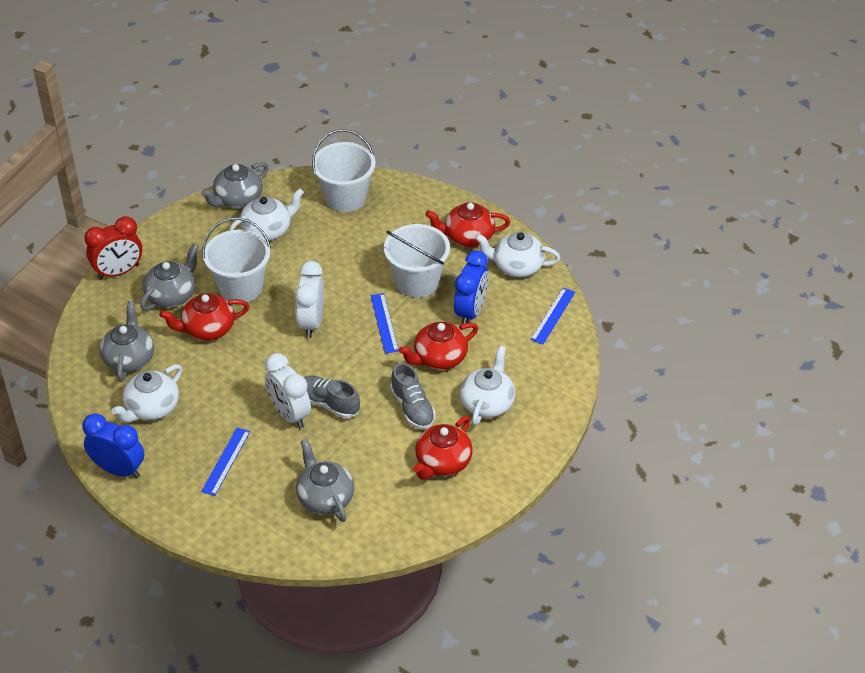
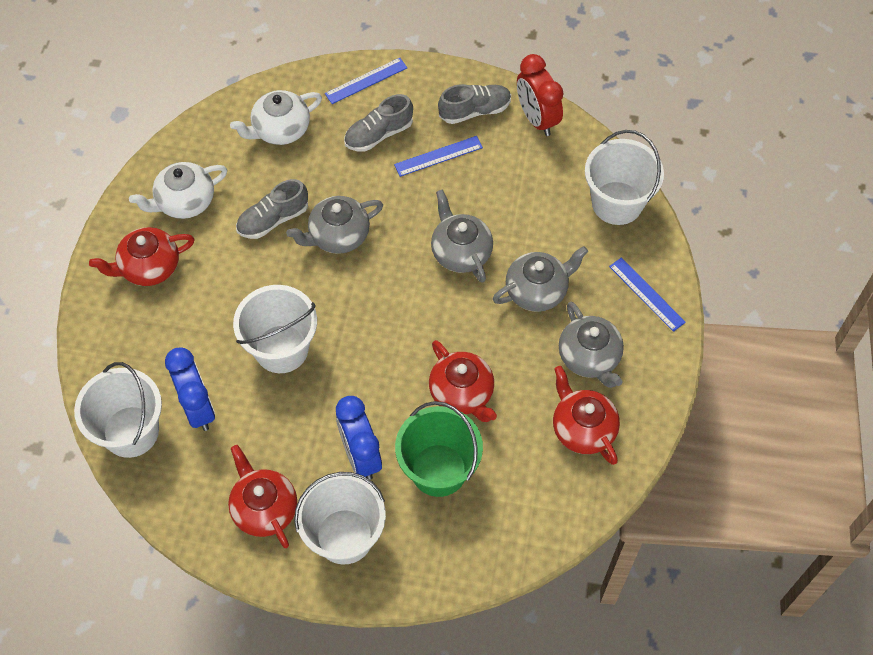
green bucket: 0 -> 1
grey shoe: 2 -> 3
white bucket: 3 -> 4
white clock: 2 -> 0
white teapot: 4 -> 2

